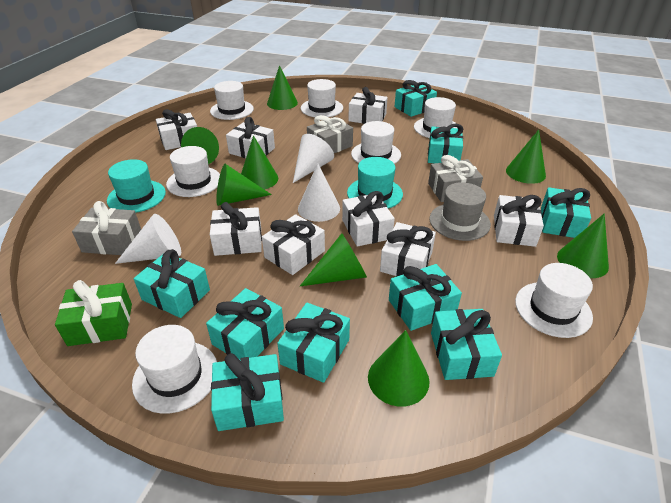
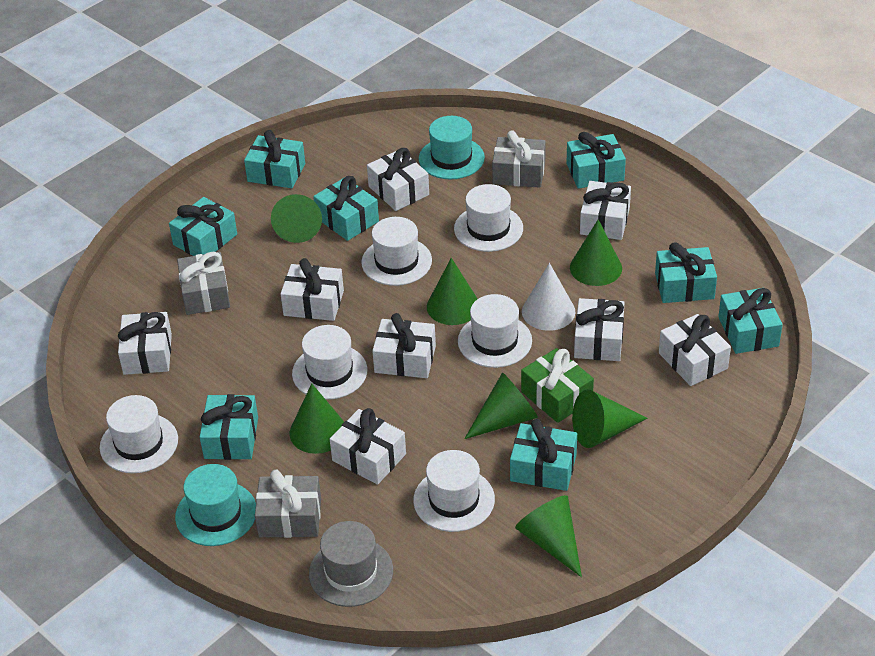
green cone: 8 -> 7
turquoise gift: 9 -> 8
white cone: 3 -> 1
white hat: 7 -> 6

